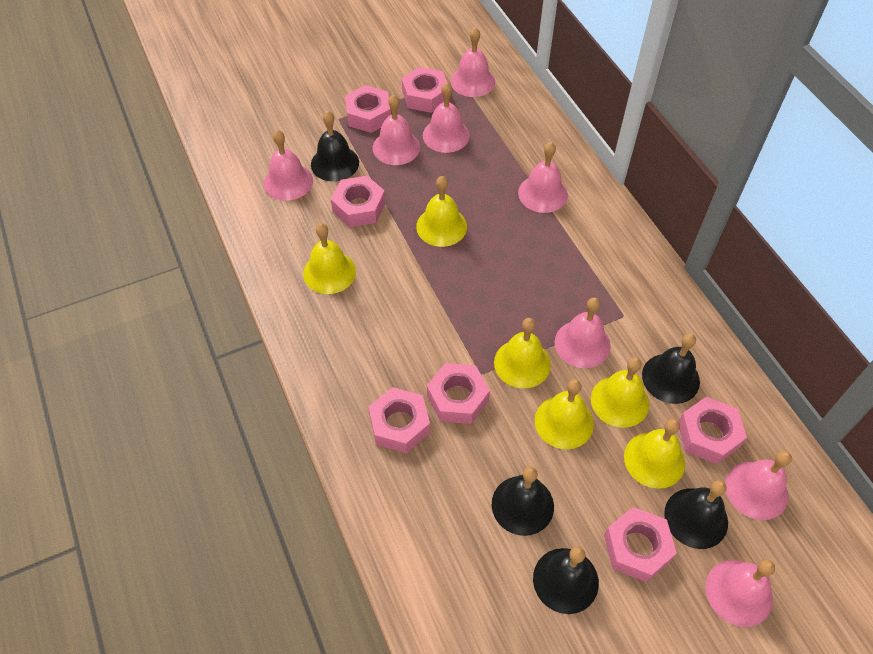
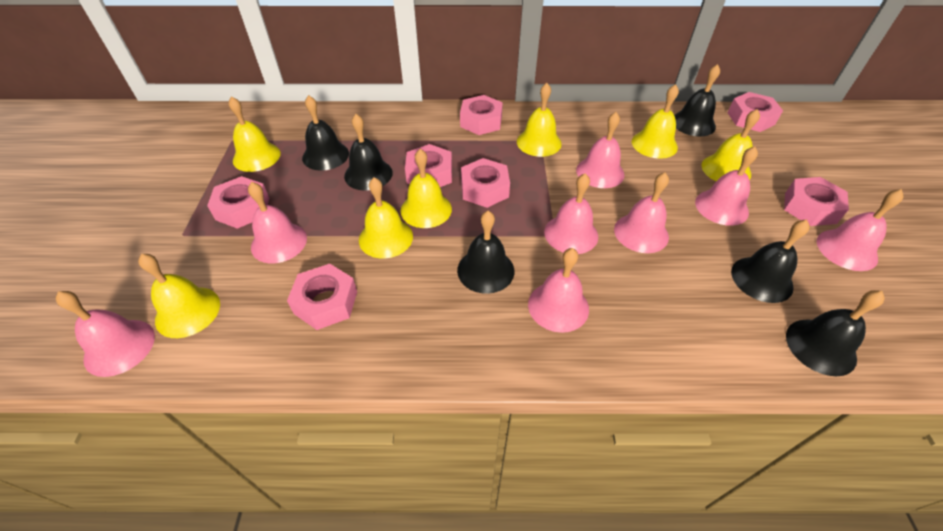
black bell: 5 -> 6
yellow bell: 6 -> 7

